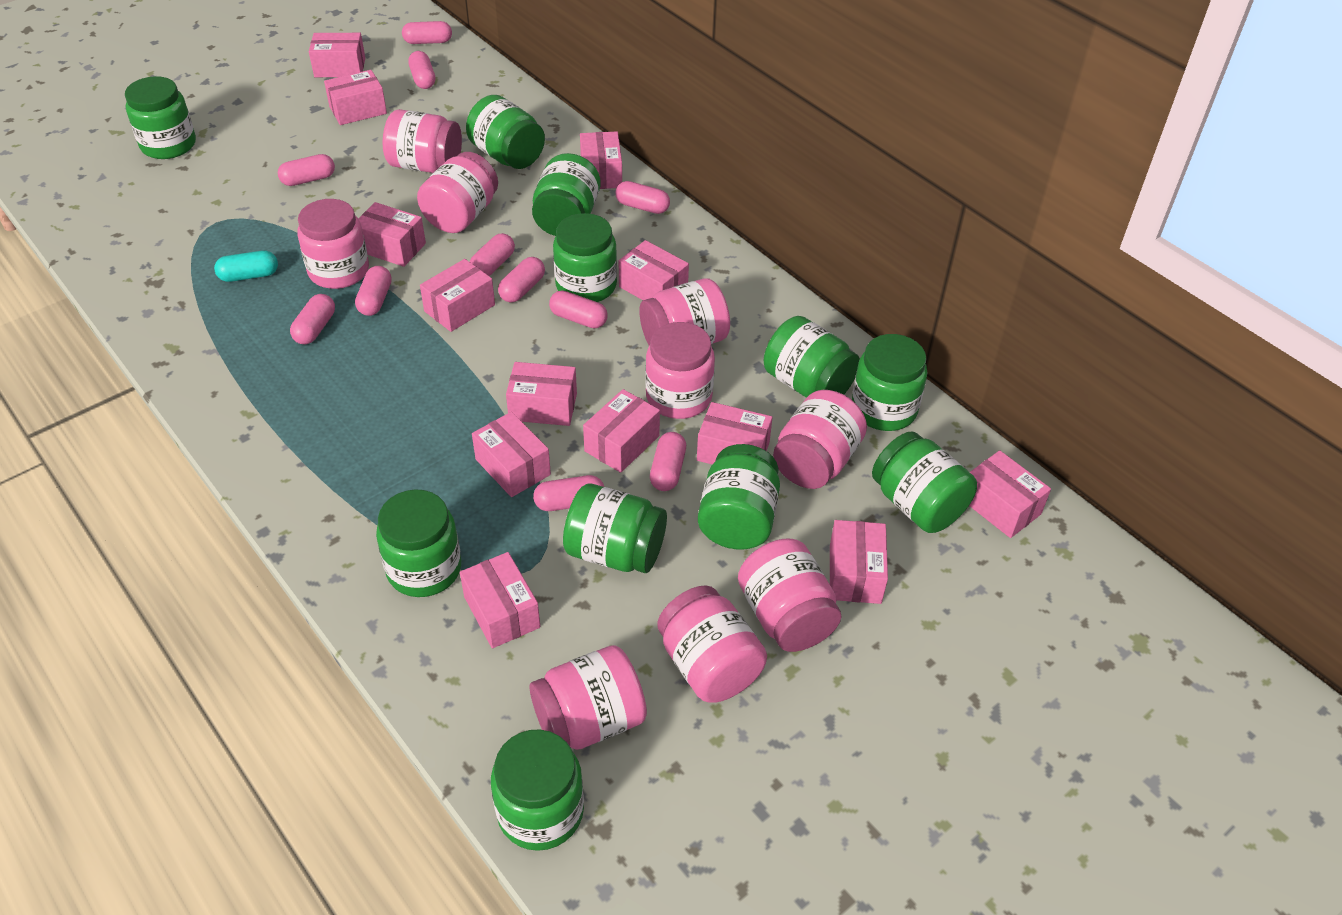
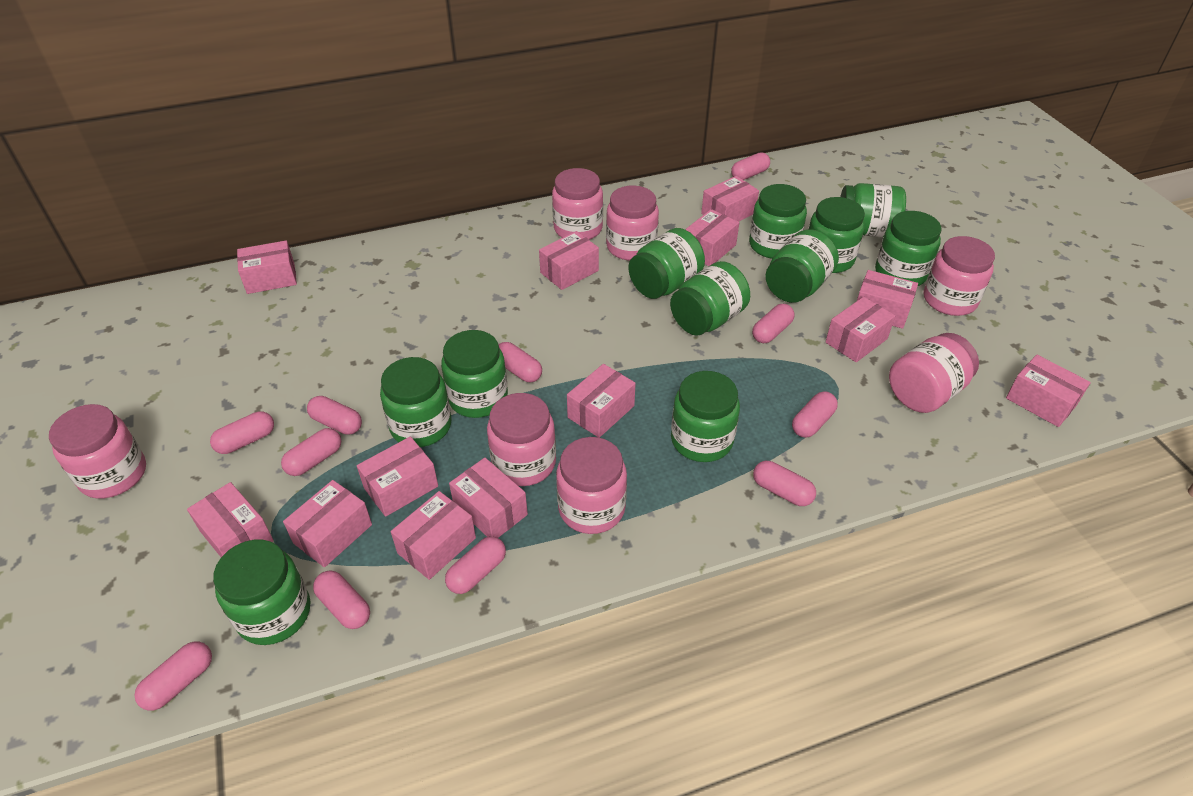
pink jar: 9 -> 7
turquoise capsule: 1 -> 0

